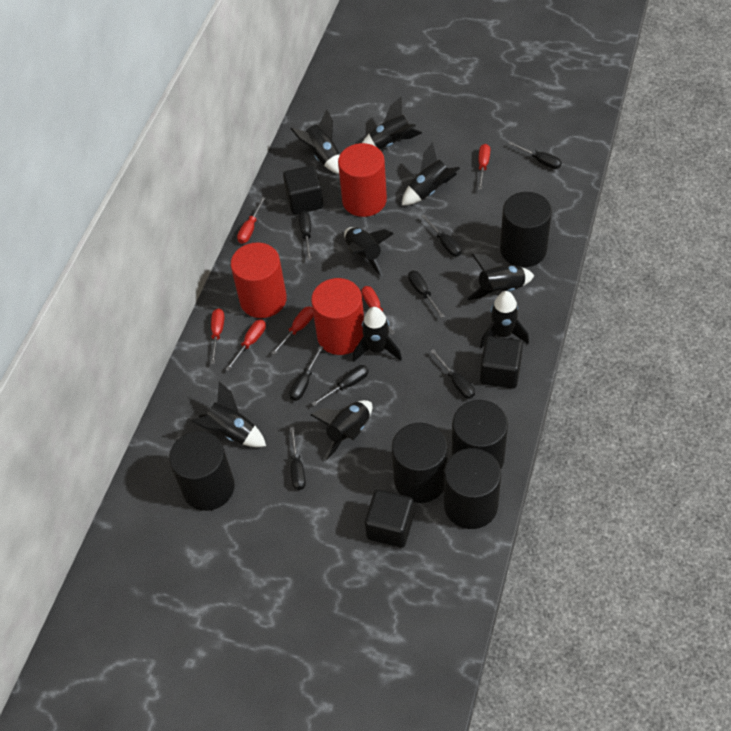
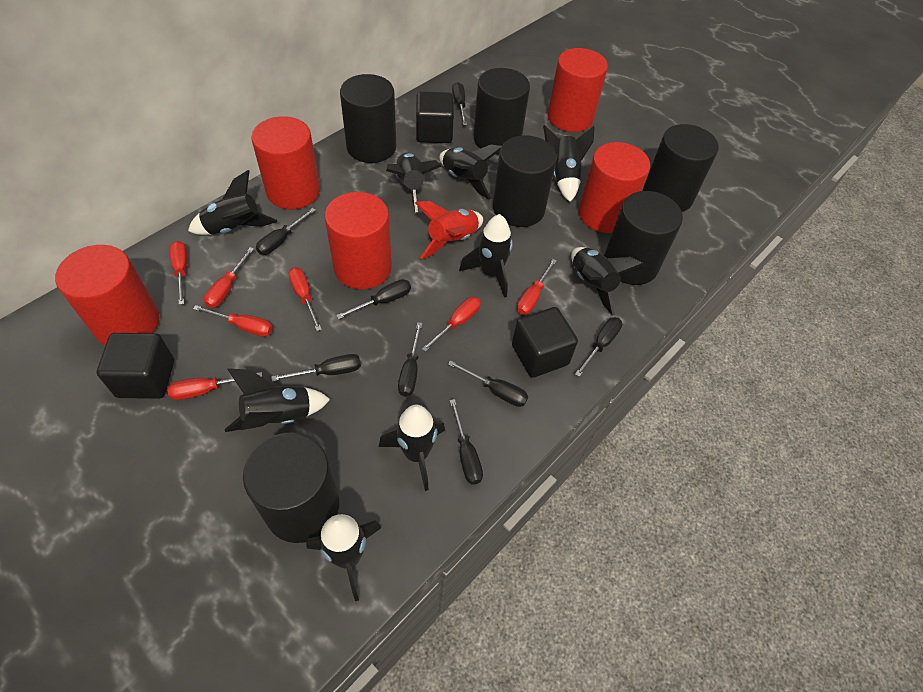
black cylinder: 5 -> 6
red cylinder: 3 -> 5
red rocket: 0 -> 1
red screwdriver: 6 -> 7

